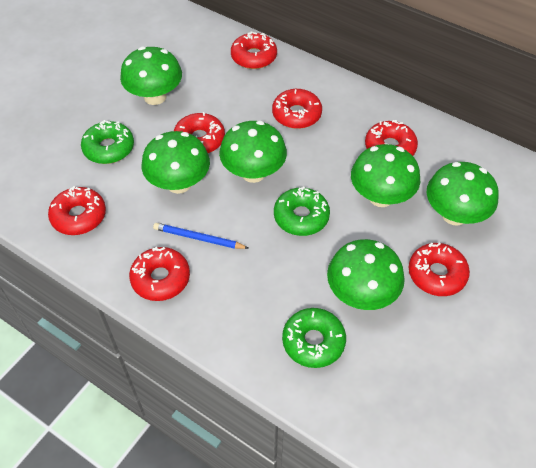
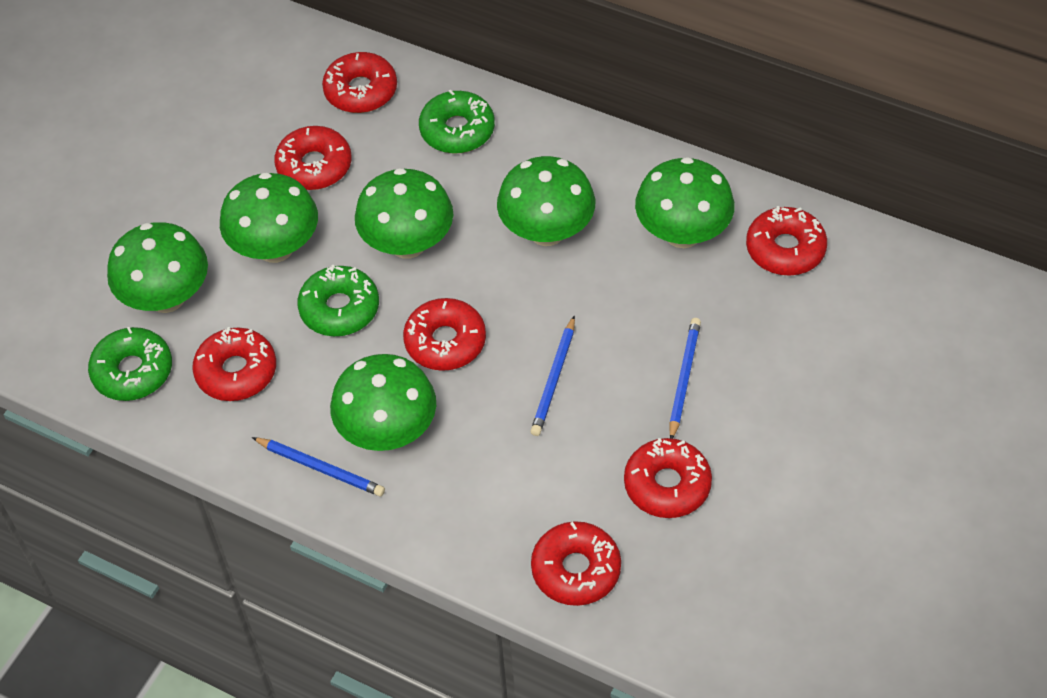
blue pencil: 1 -> 3

